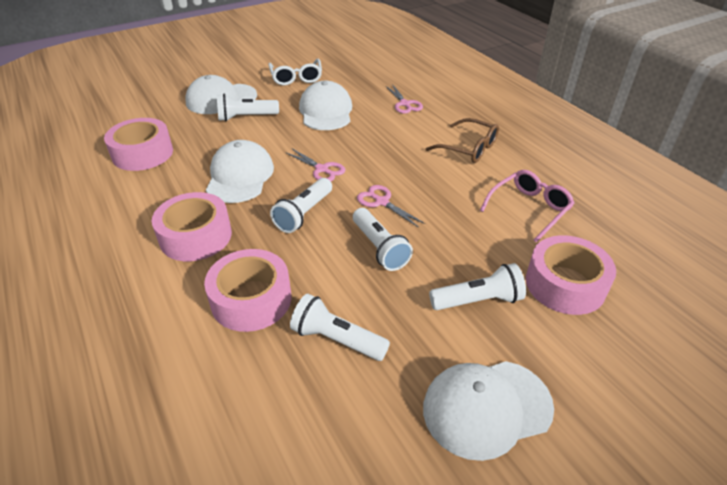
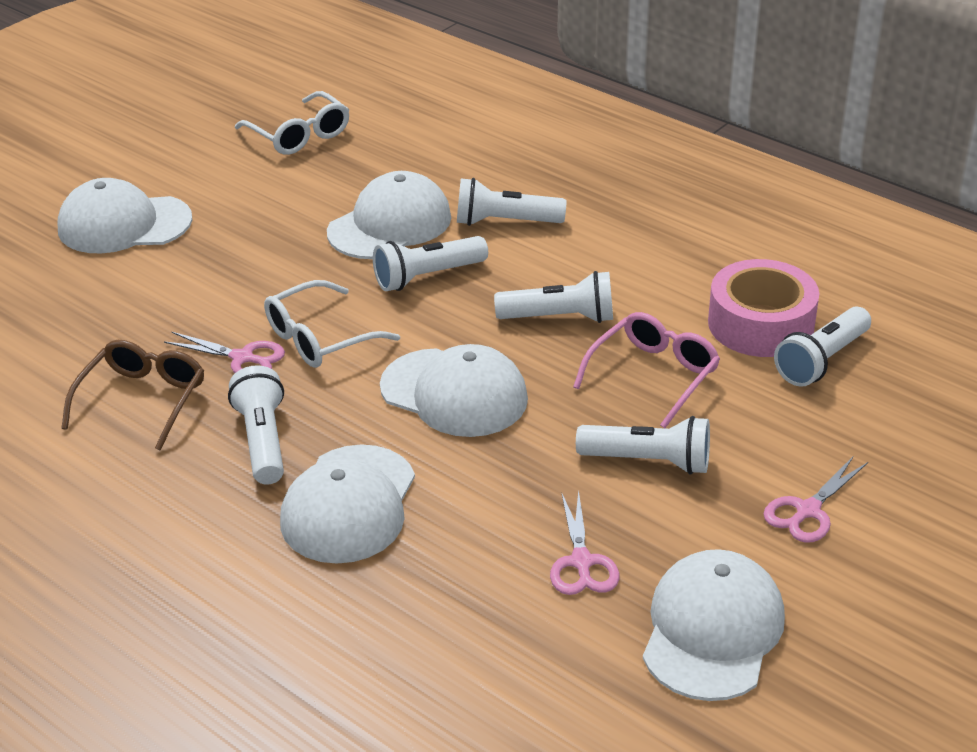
pink tape: 4 -> 1
white cap: 4 -> 5
white flashlight: 5 -> 6
white glasses: 1 -> 2

